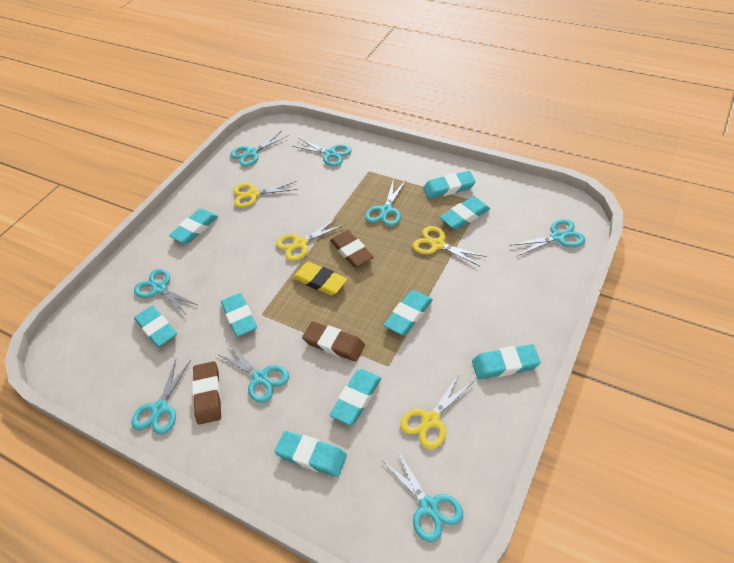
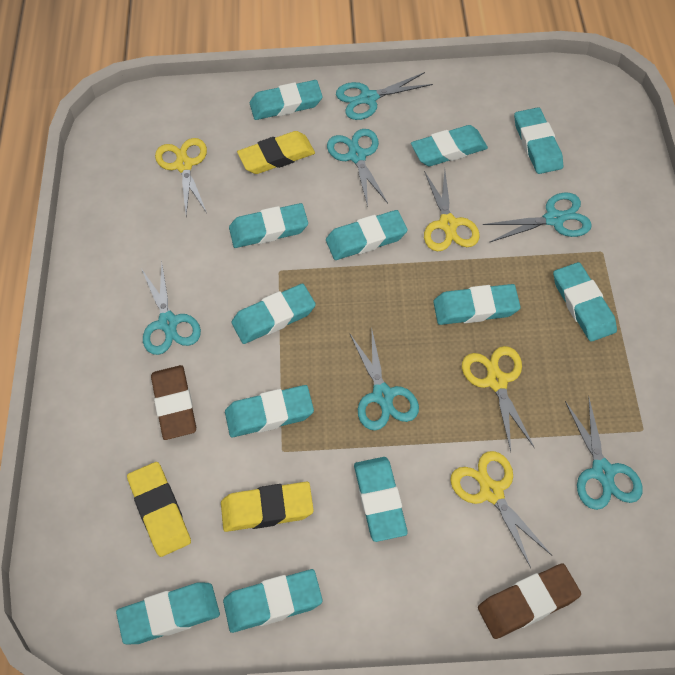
brown eraser: 3 -> 2
turquoise eraser: 9 -> 12
turquoise scissors: 8 -> 6
yellow eraser: 1 -> 3

